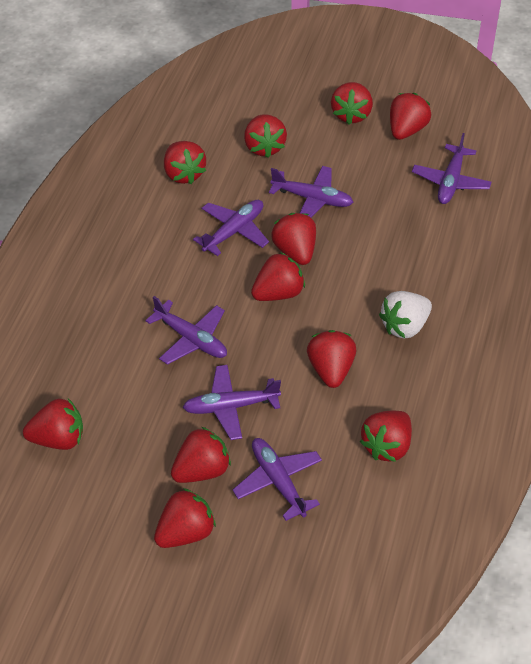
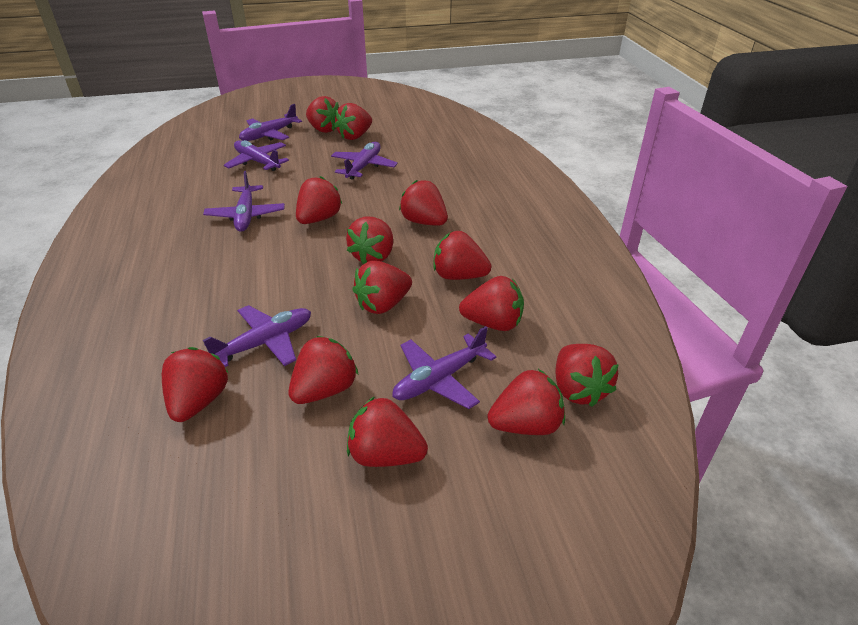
red strawberry: 11 -> 13
white strawberry: 1 -> 0

